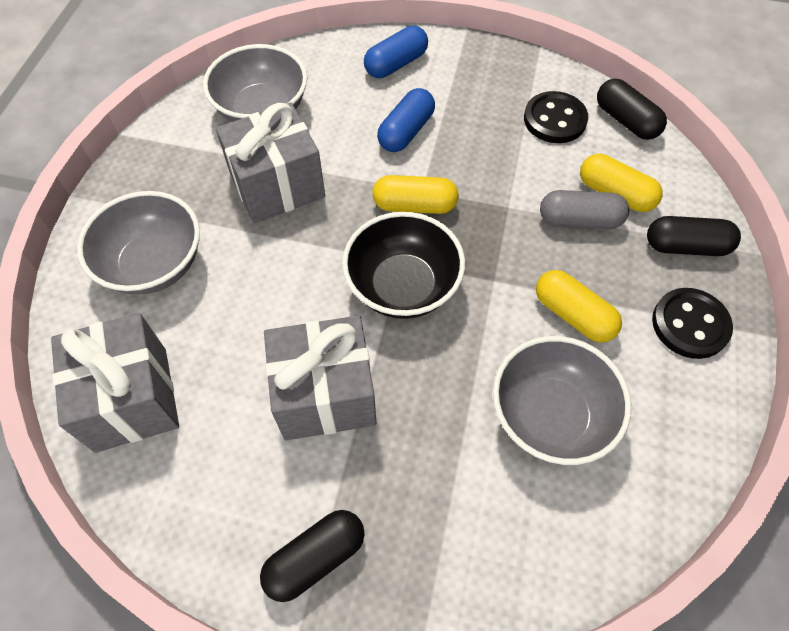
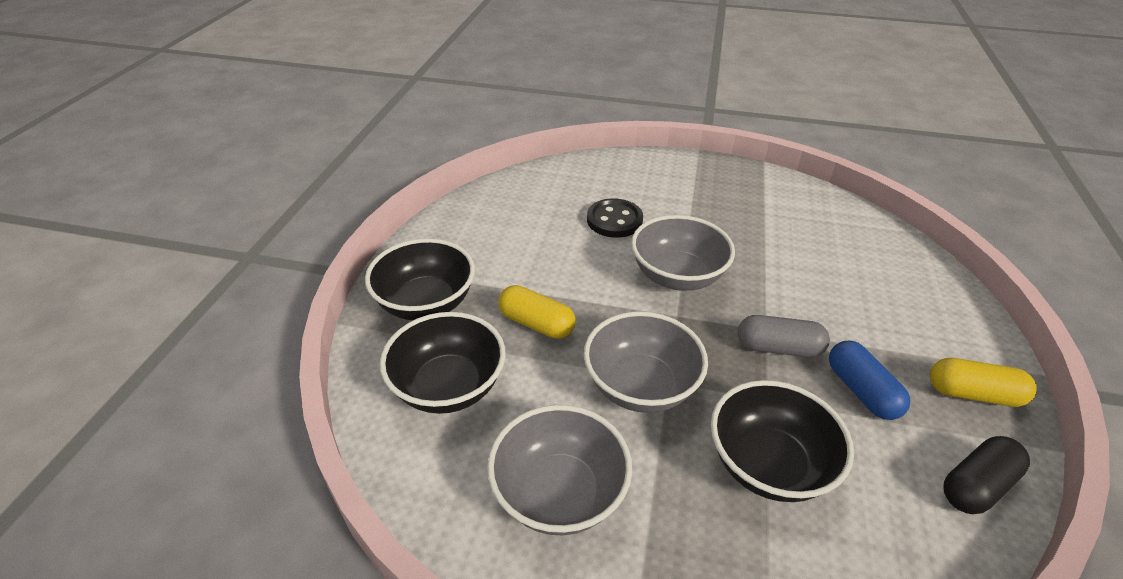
black bowl: 1 -> 3
black button: 2 -> 1
black capsule: 3 -> 1
blue capsule: 2 -> 1
grey gift: 3 -> 0
yellow capsule: 3 -> 2

